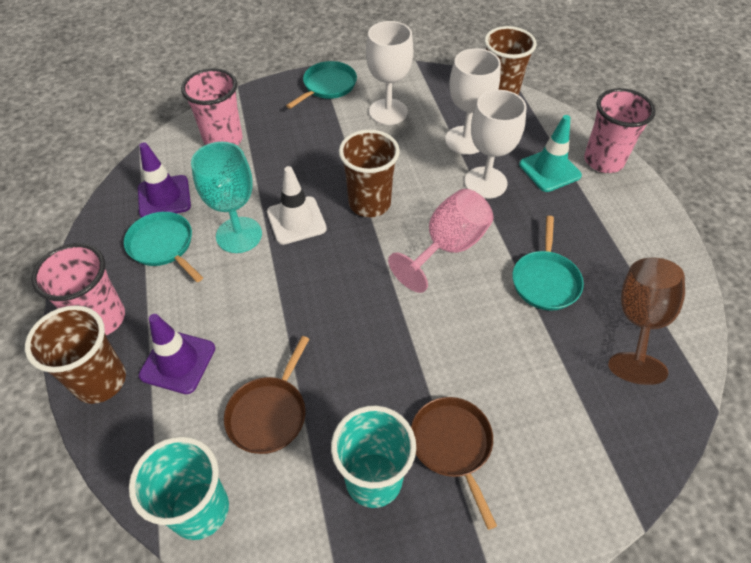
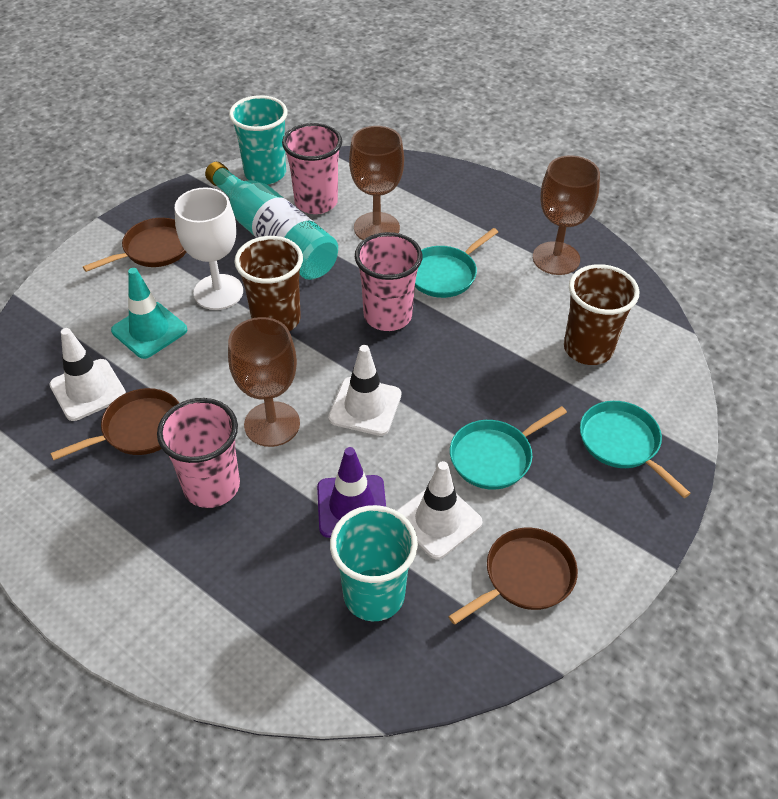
brown cup: 3 -> 2
brown goblet: 1 -> 3
brown pan: 2 -> 3
pink goblet: 1 -> 0
purple traffic cone: 2 -> 1
turquoise bottle: 0 -> 1
turquoise goblet: 1 -> 0
white goblet: 3 -> 1
white traffic cone: 1 -> 3

